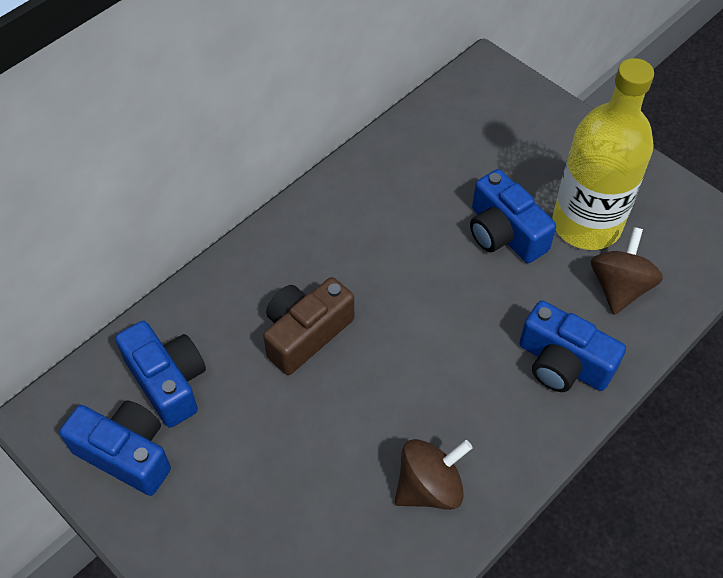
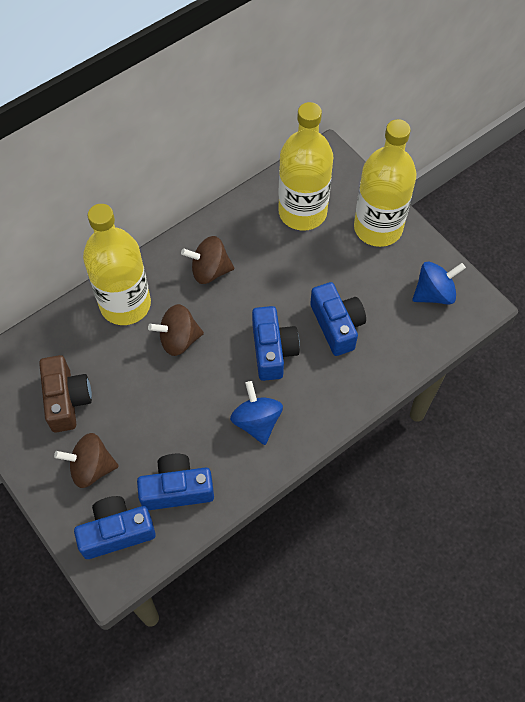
blue spinning top: 0 -> 2
brown spinning top: 2 -> 3
yellow bottle: 1 -> 3

